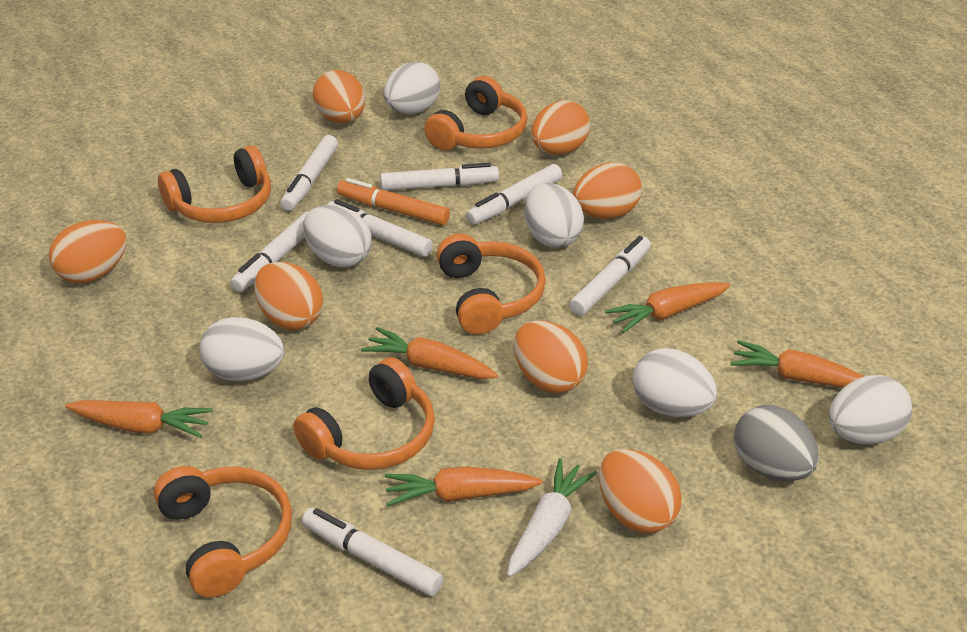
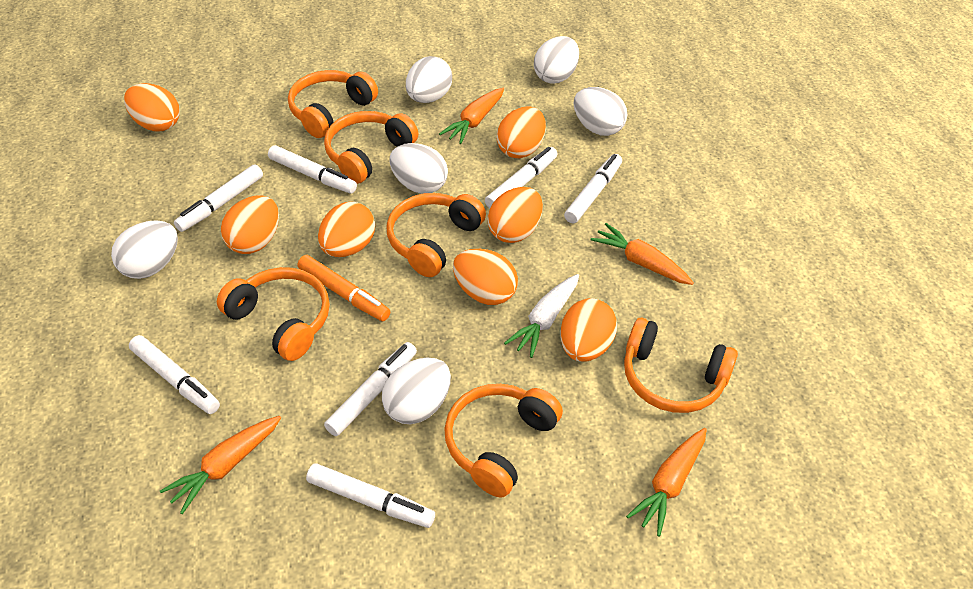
grey egg: 1 -> 0
orange carrot: 5 -> 4
orange headphones: 5 -> 6

